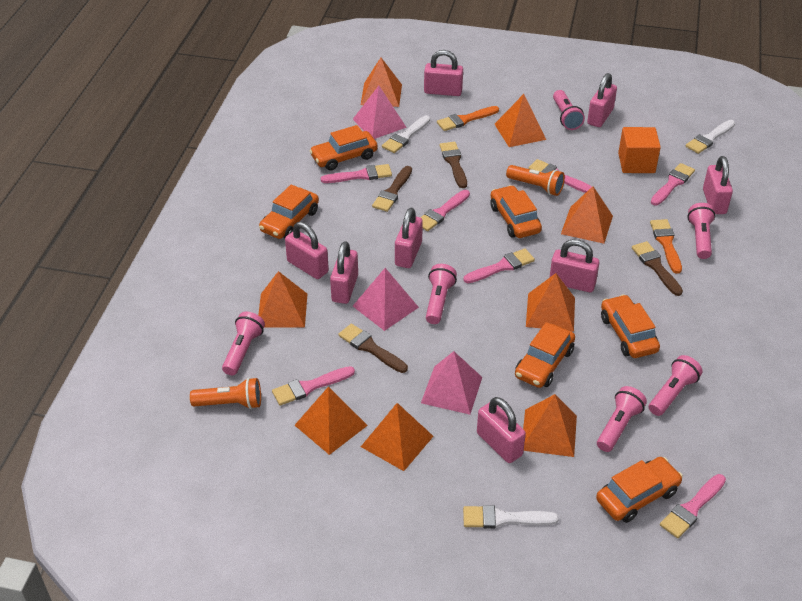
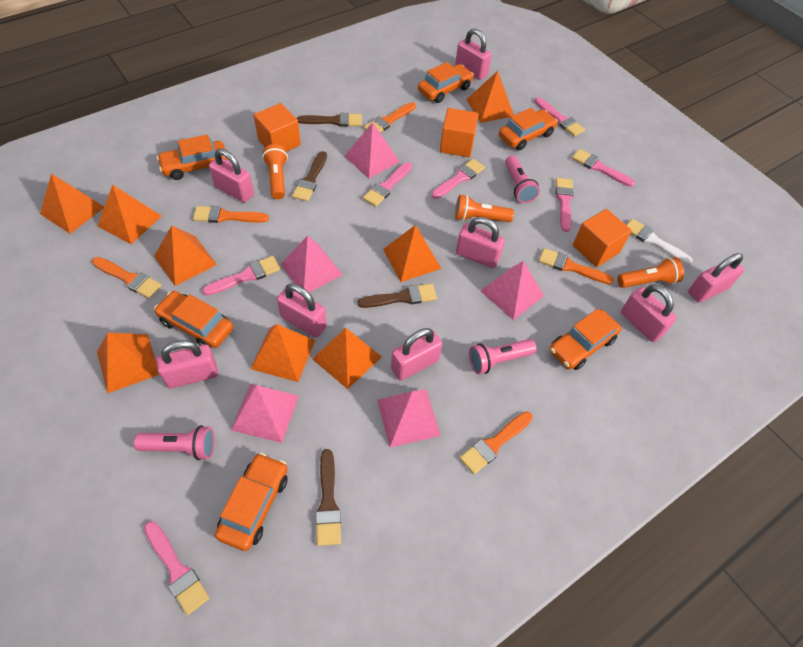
orange brush: 2 -> 5
orange cube: 1 -> 3
orange flashlight: 2 -> 3
pink flashlight: 6 -> 3
pink pyramid: 3 -> 5
white brush: 3 -> 1

